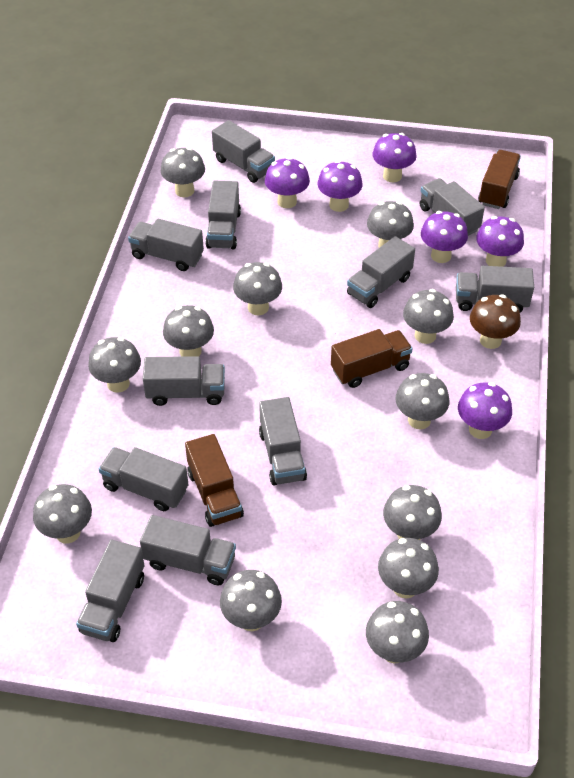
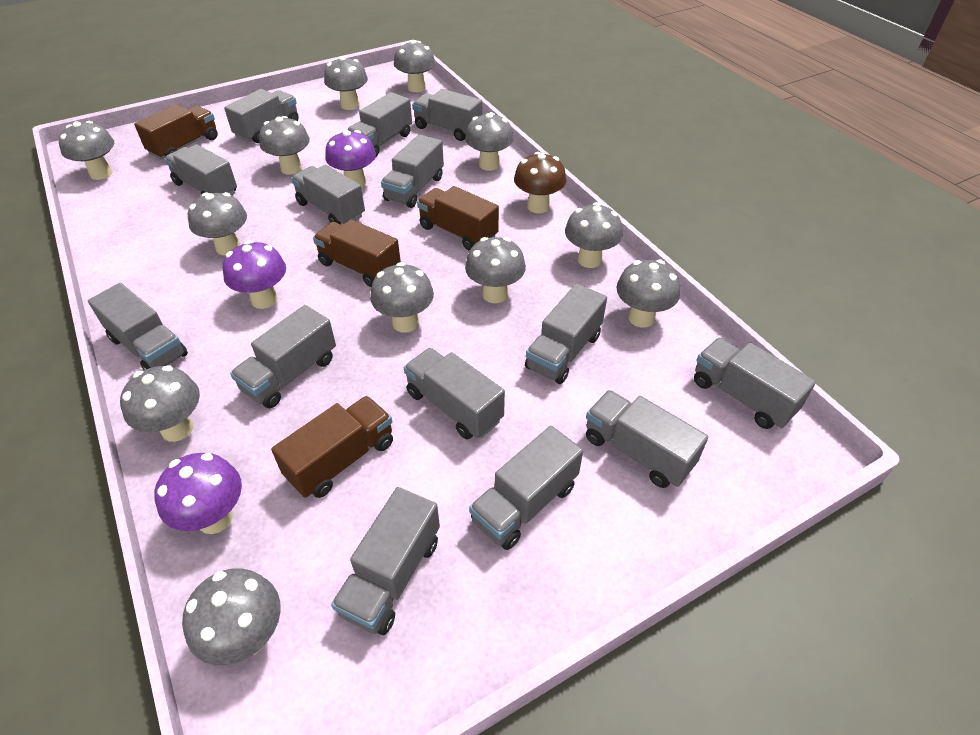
brown truck: 3 -> 4
grey truck: 11 -> 14
purple mushroom: 6 -> 3

